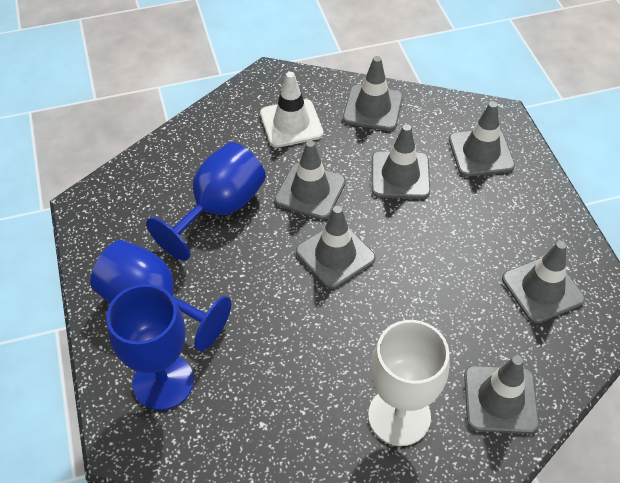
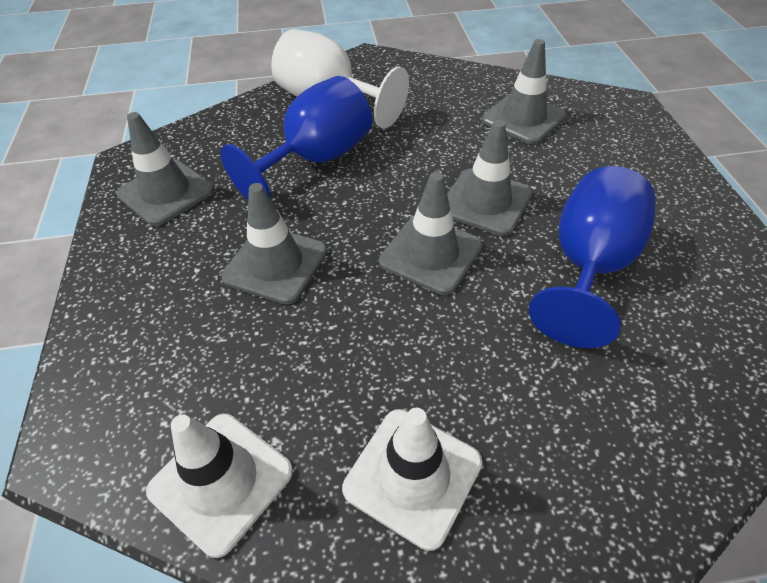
blue goblet: 3 -> 2
grey traffic cone: 7 -> 5
white traffic cone: 1 -> 2

